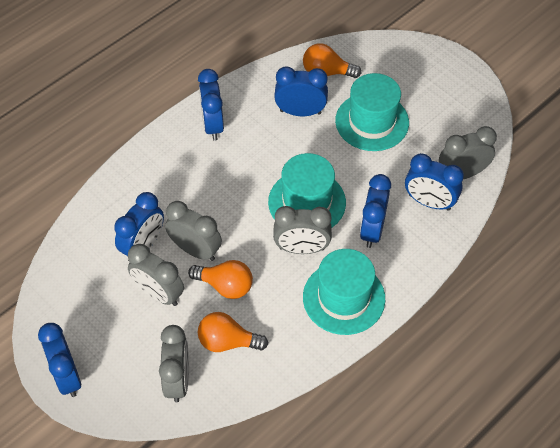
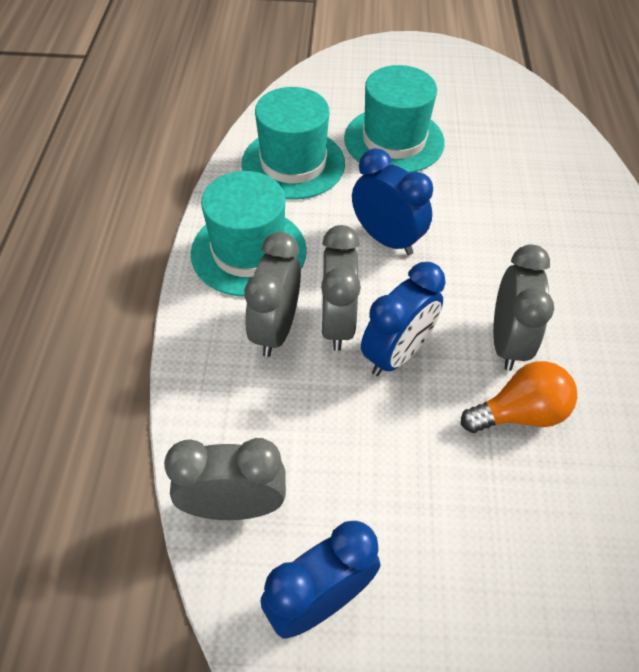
blue clock: 6 -> 3
grey clock: 5 -> 4
orange light bulb: 3 -> 1

